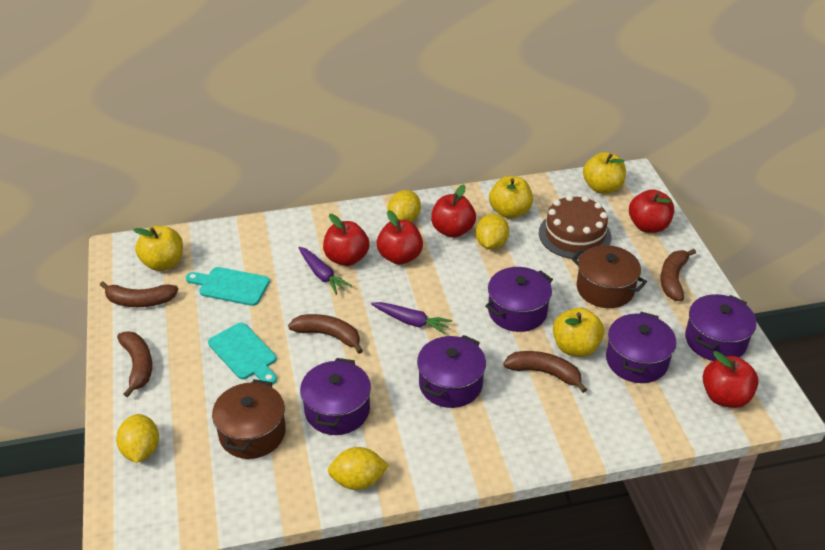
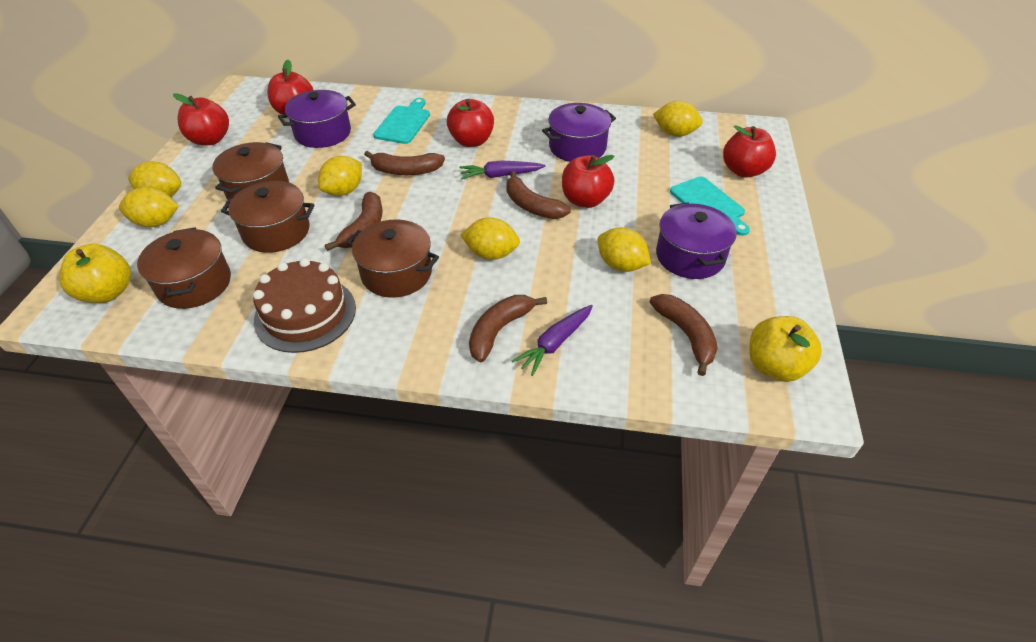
brown pot: 2 -> 4
purple pot: 5 -> 3
yellow apple: 4 -> 2
yellow lemon: 4 -> 6

